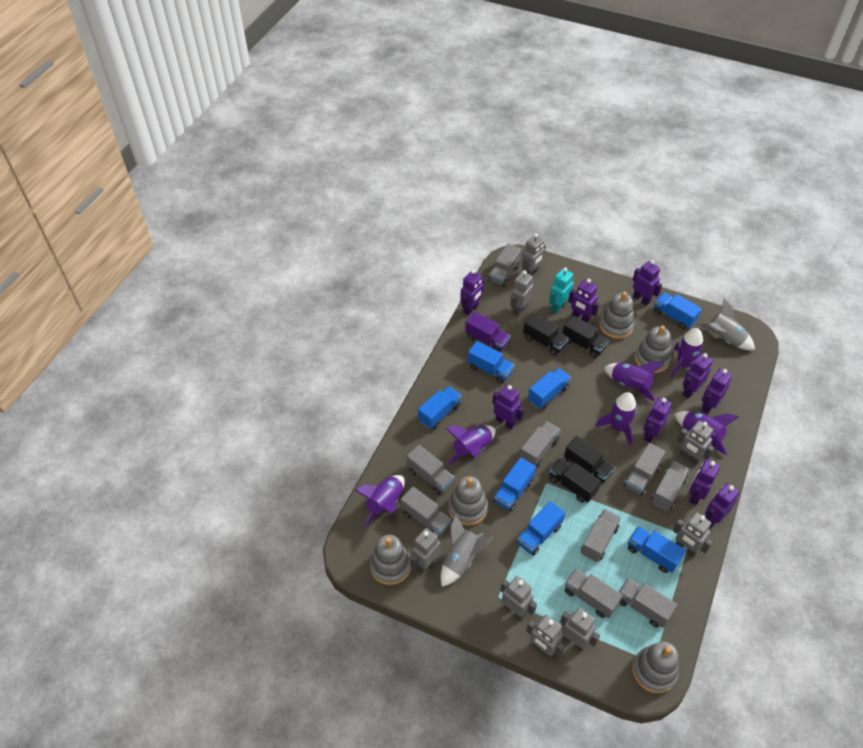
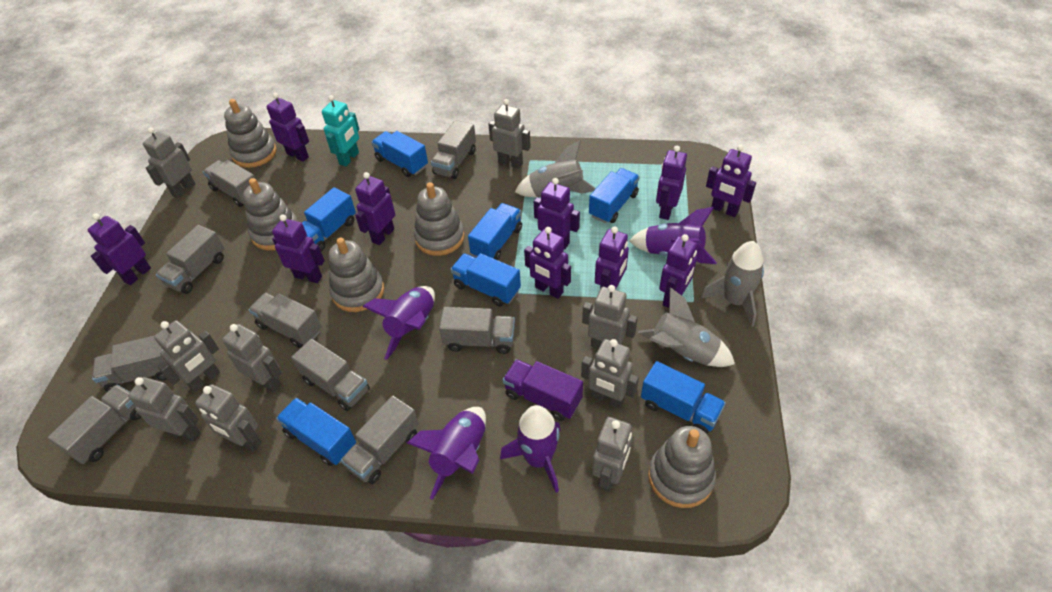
black truck: 4 -> 0
grey robot: 8 -> 9
grey rocket: 2 -> 3
purple robot: 9 -> 10
purple rocket: 6 -> 4

